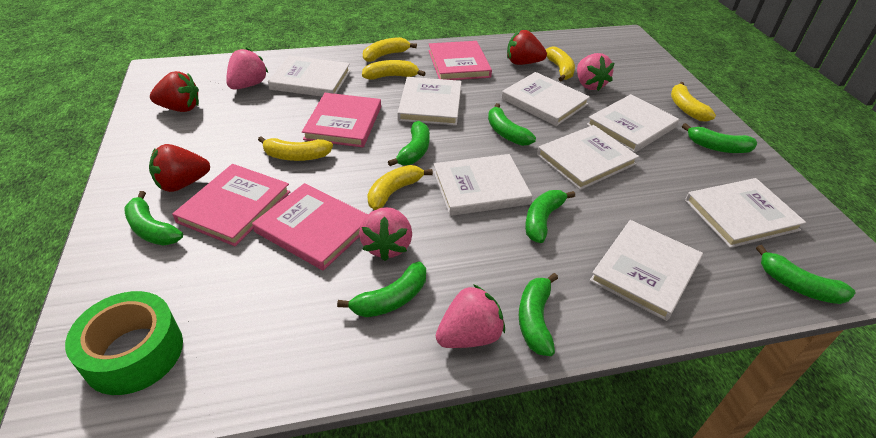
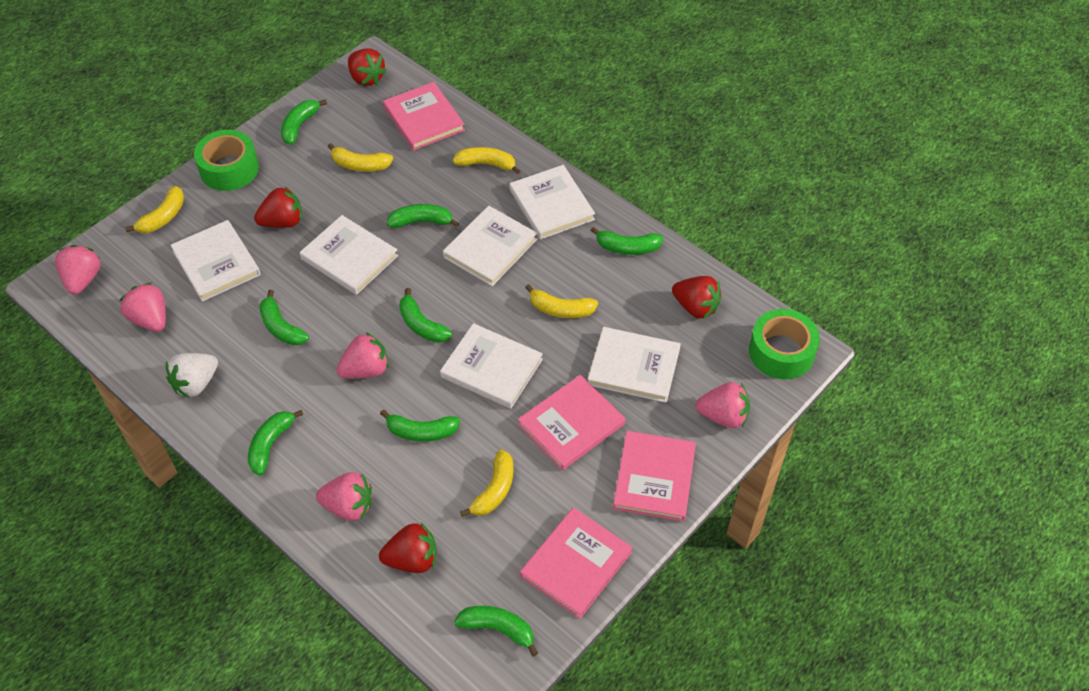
green tape: 1 -> 2
pink strawberry: 4 -> 5
red strawberry: 3 -> 4
white book: 8 -> 6
white strawberry: 0 -> 1
yellow banana: 6 -> 5

